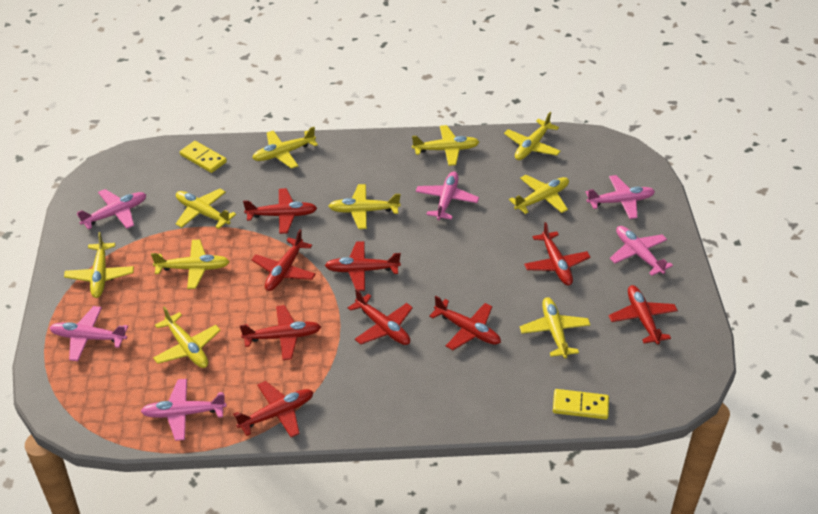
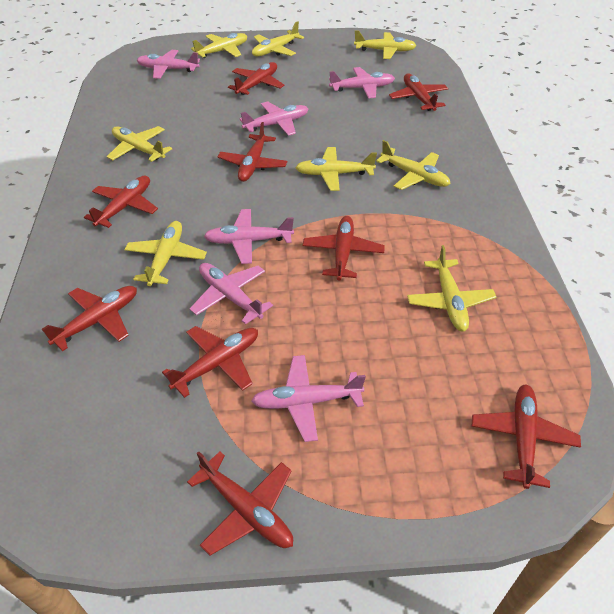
yellow domino: 2 -> 0
yellow plane: 10 -> 8

